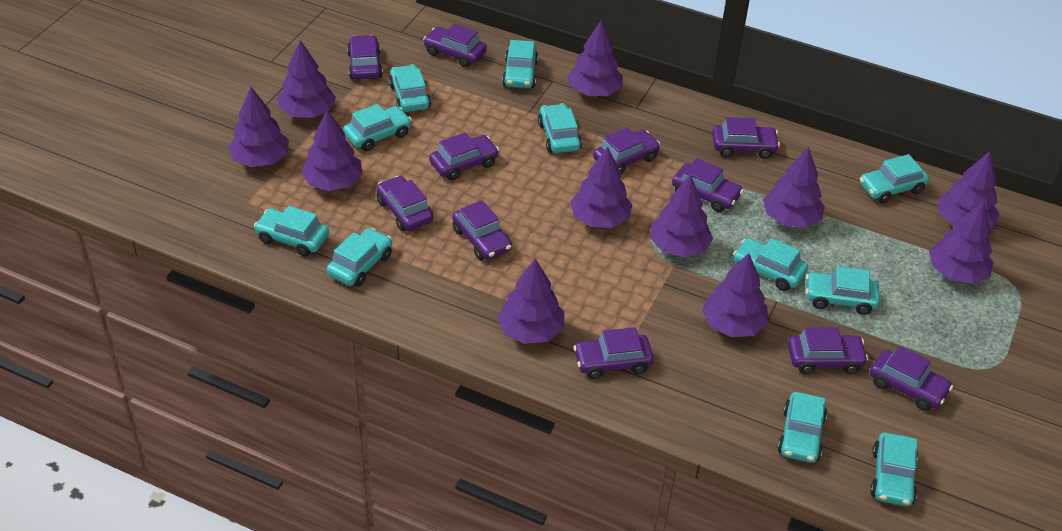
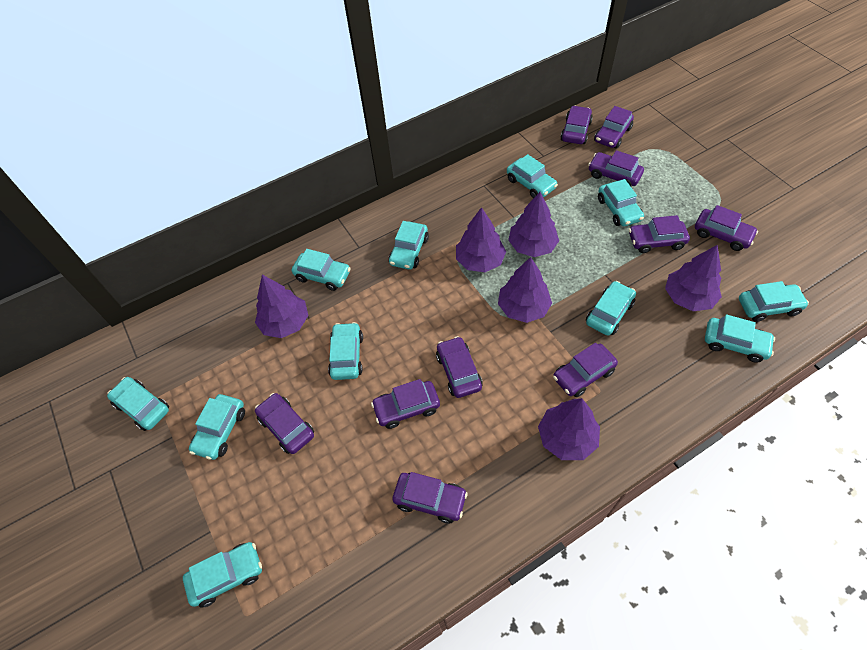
purple car: 11 -> 10
purple tree: 11 -> 6

